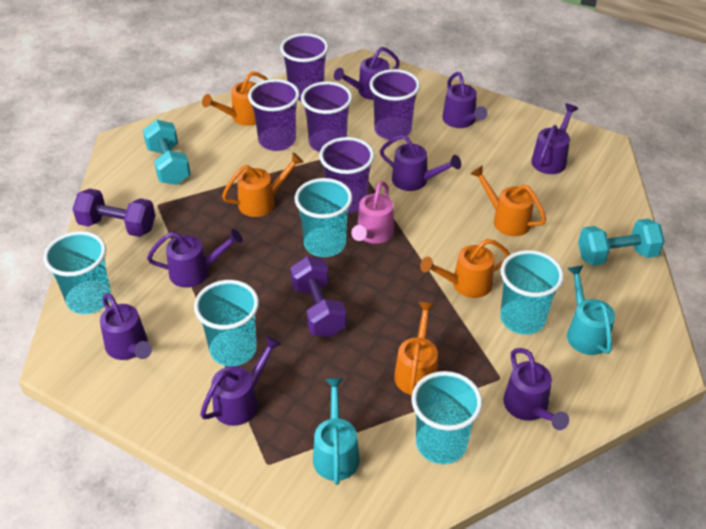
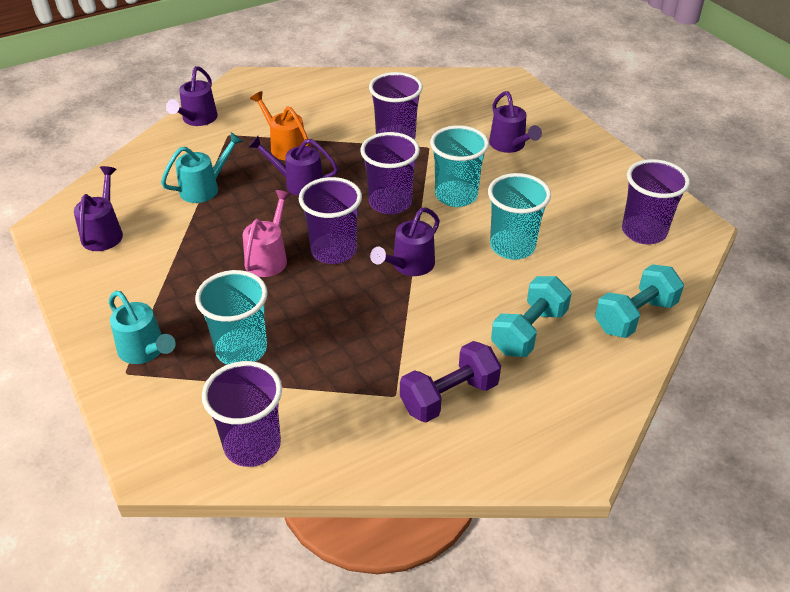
orange watering can: 5 -> 1
purple dumbbell: 2 -> 1
purple watering can: 8 -> 5
turquoise cup: 5 -> 3

